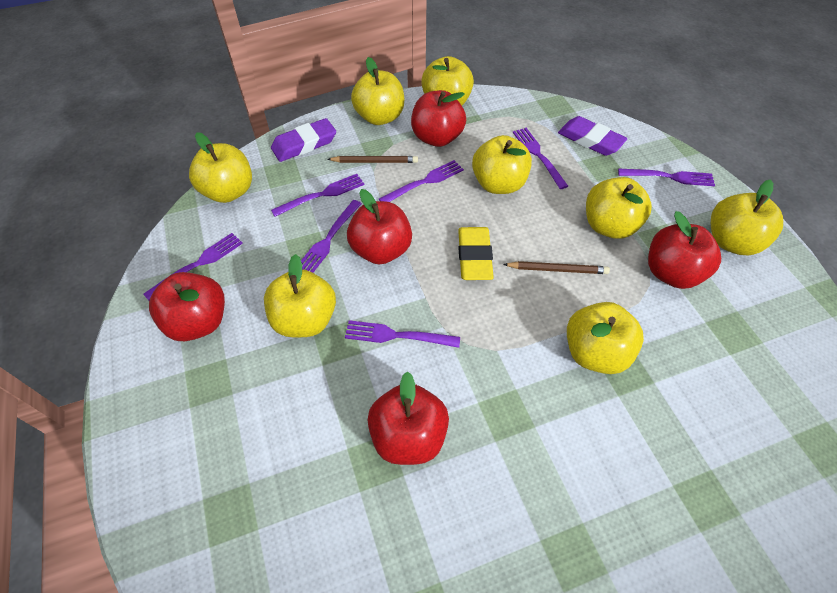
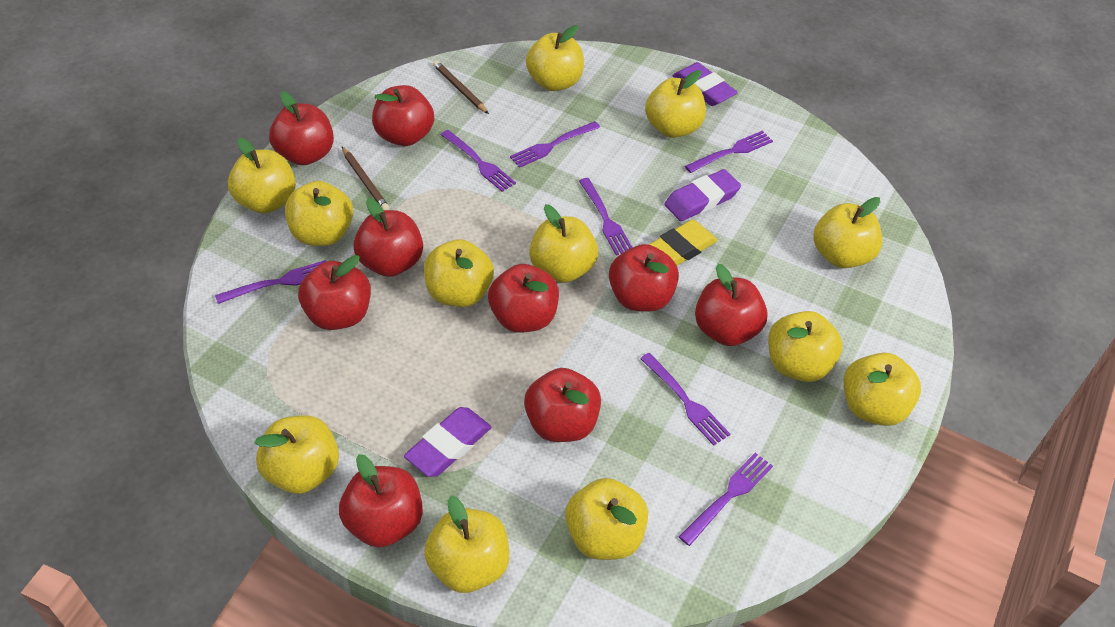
purple eraser: 2 -> 3
red apple: 5 -> 9
yellow apple: 8 -> 12

